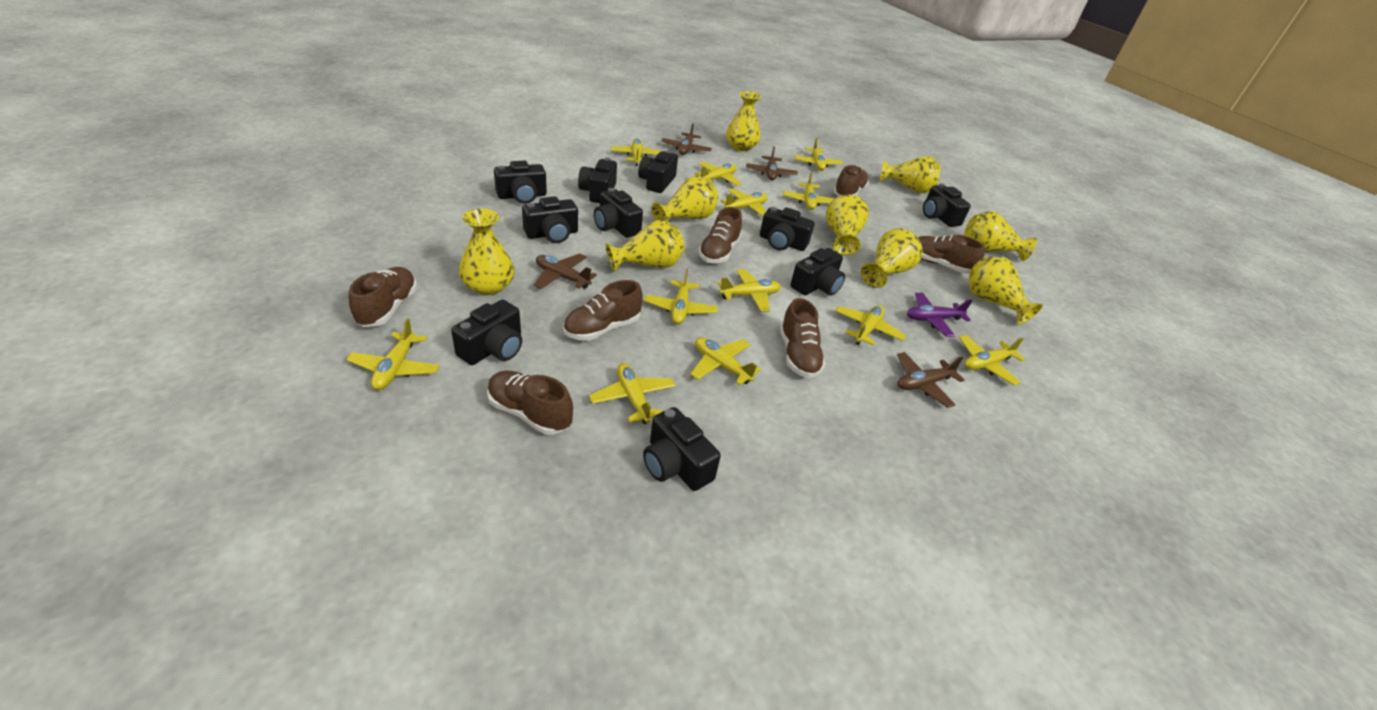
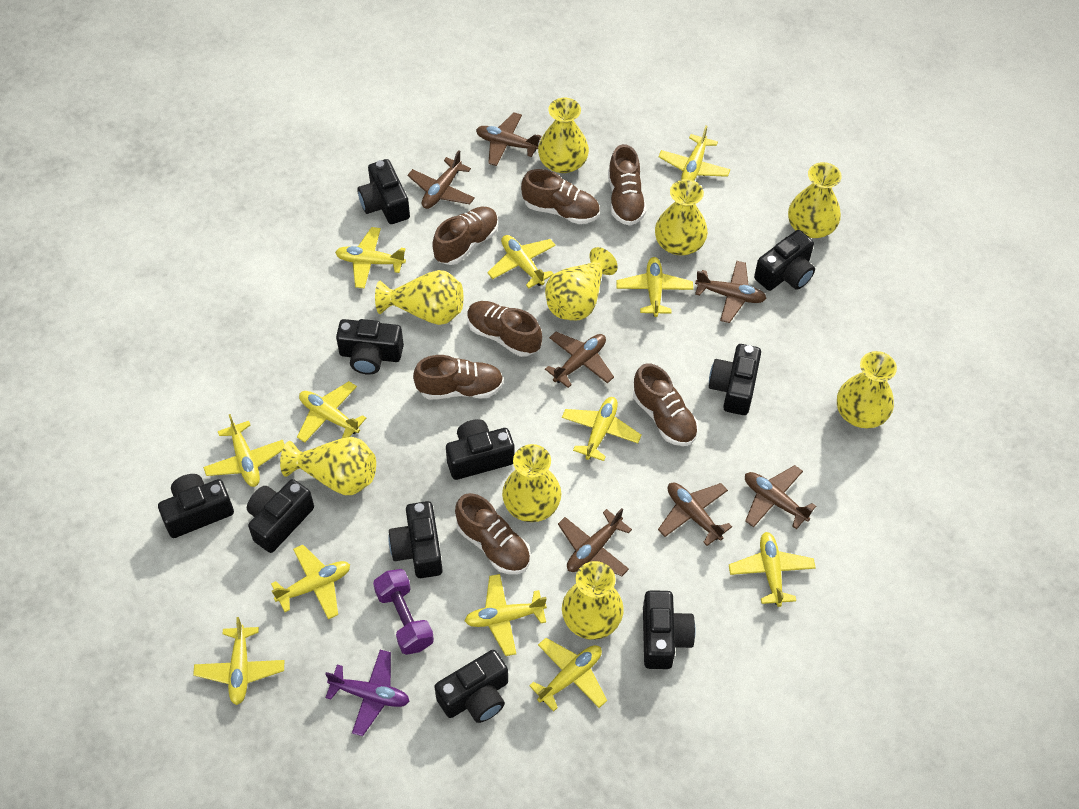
brown plane: 4 -> 7
purple dumbbell: 0 -> 1

